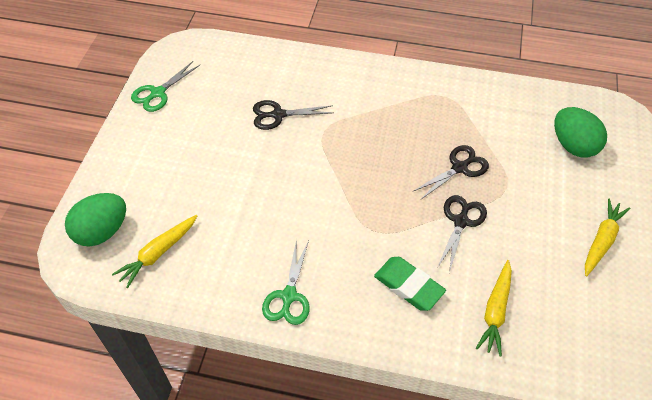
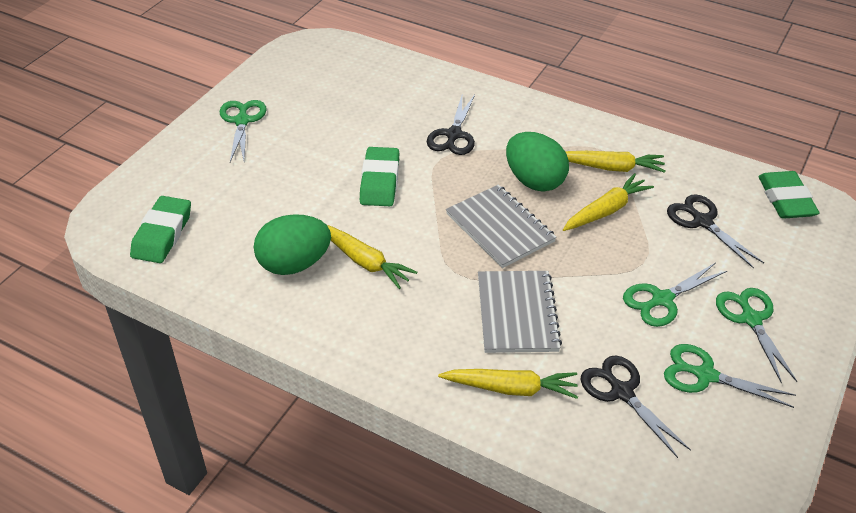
green eraser: 1 -> 3
green scissors: 2 -> 4
grey notebook: 0 -> 2
yellow carrot: 3 -> 4

